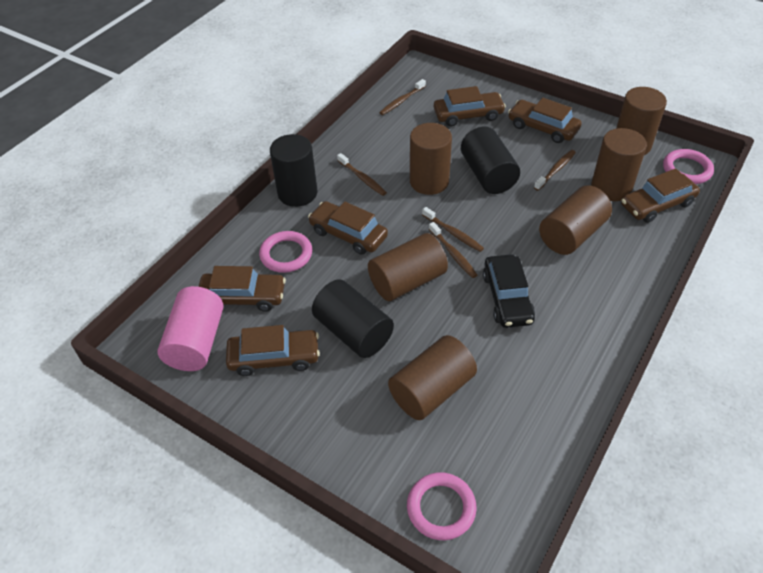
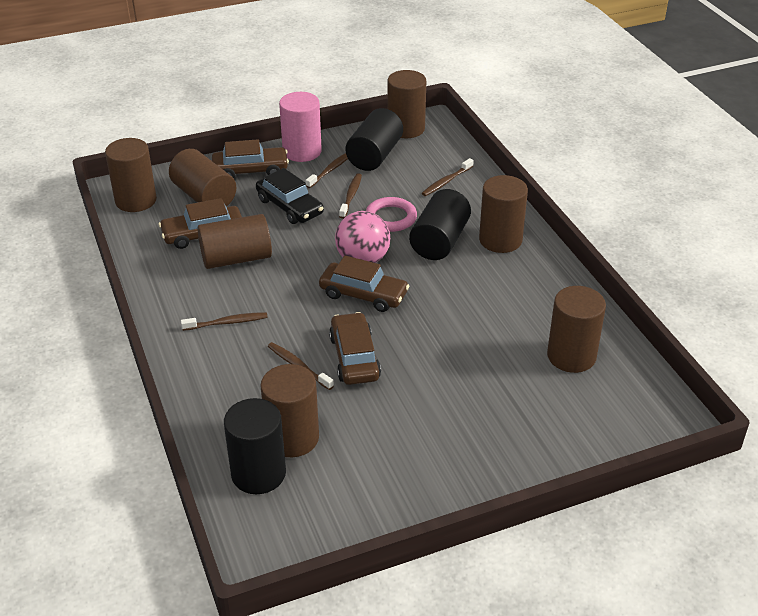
brown car: 6 -> 4
brown cylinder: 6 -> 7
pink ball: 0 -> 1
pink ring: 3 -> 1

